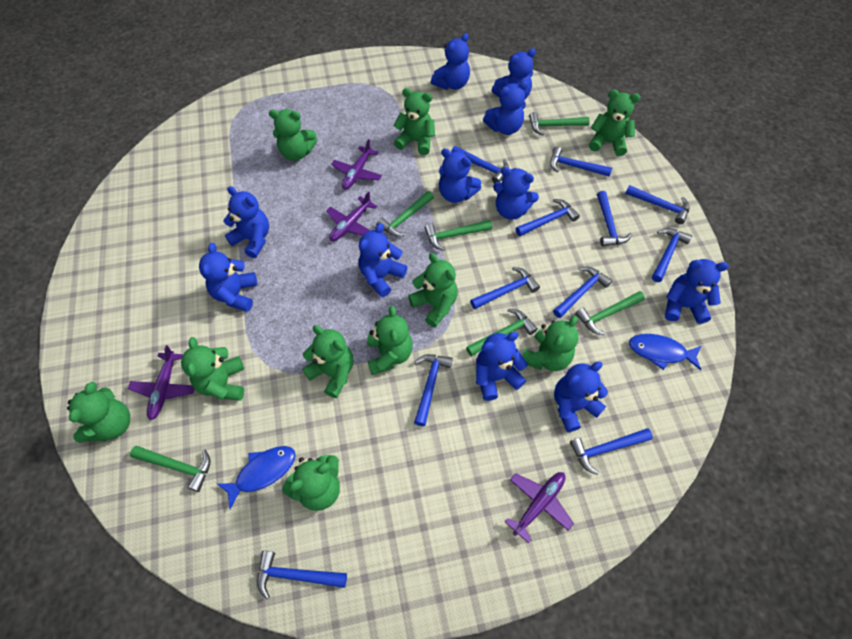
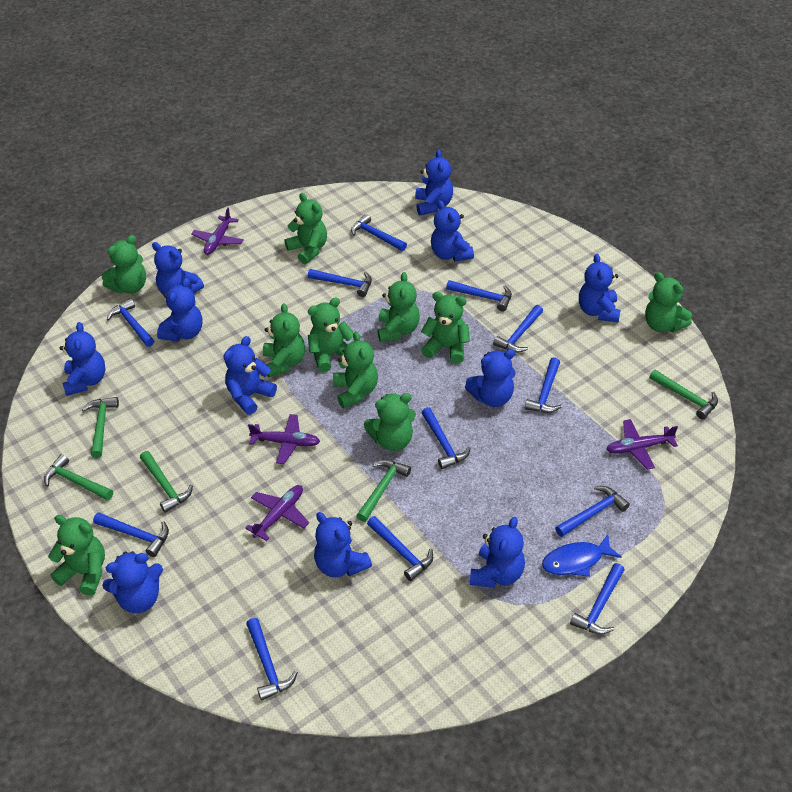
blue fish: 2 -> 1
blue hammer: 11 -> 12
green hammer: 6 -> 5

